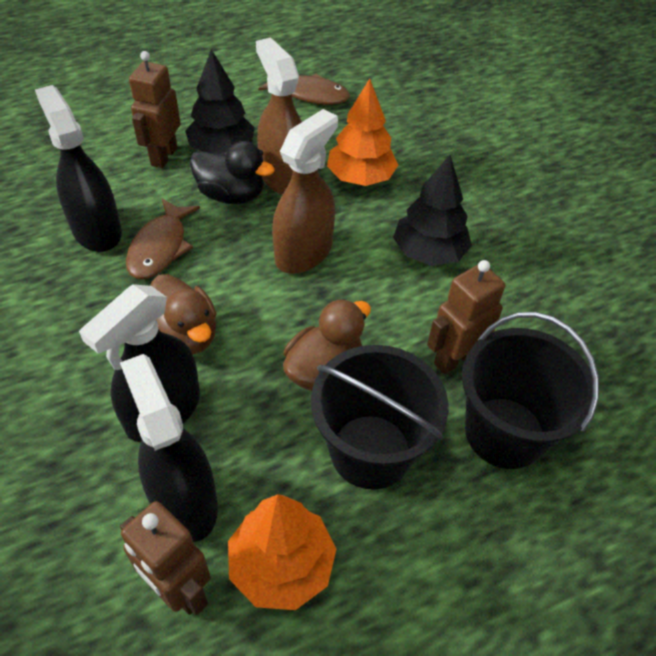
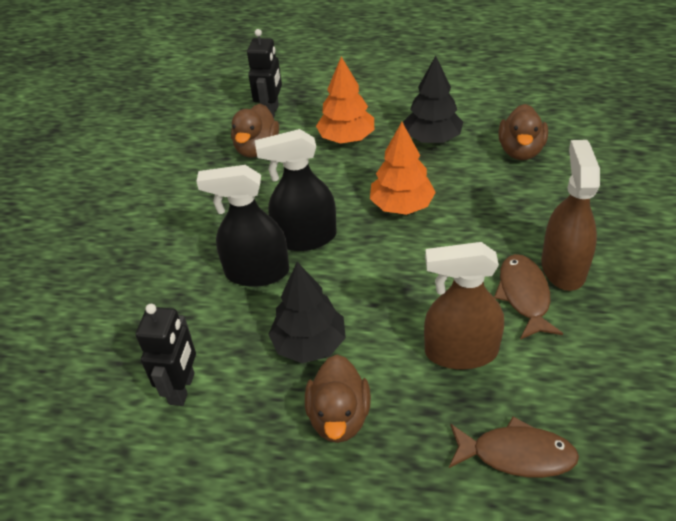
black bucket: 2 -> 0
black duck: 1 -> 0
black robot: 0 -> 2
black spray bottle: 3 -> 2
brown duck: 2 -> 3
brown robot: 3 -> 0

